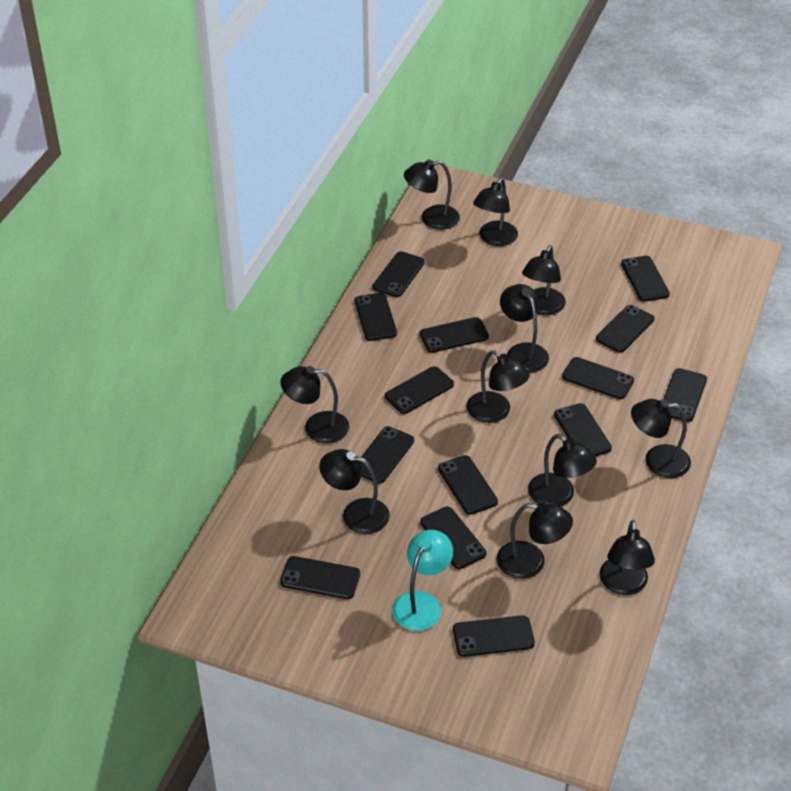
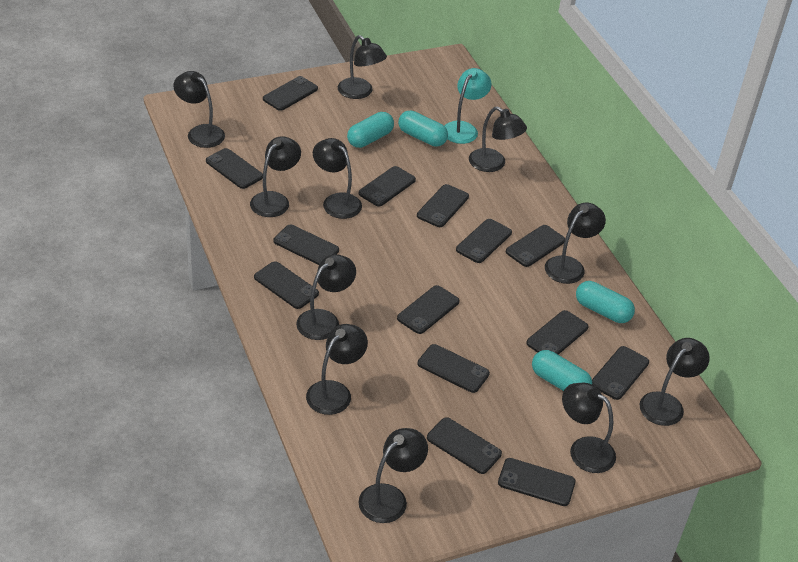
turquoise capsule: 0 -> 4

